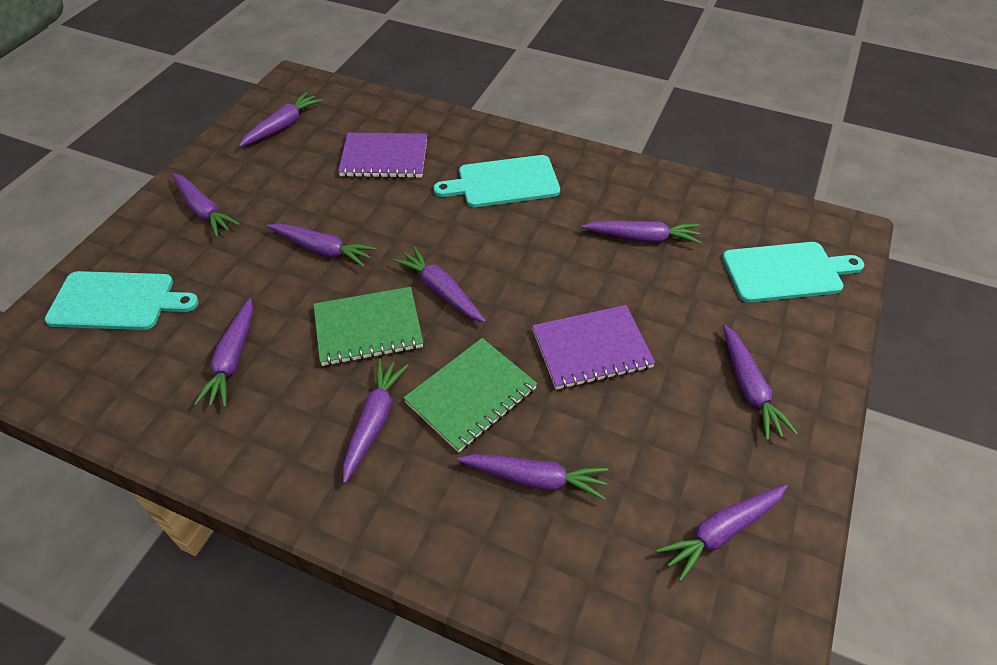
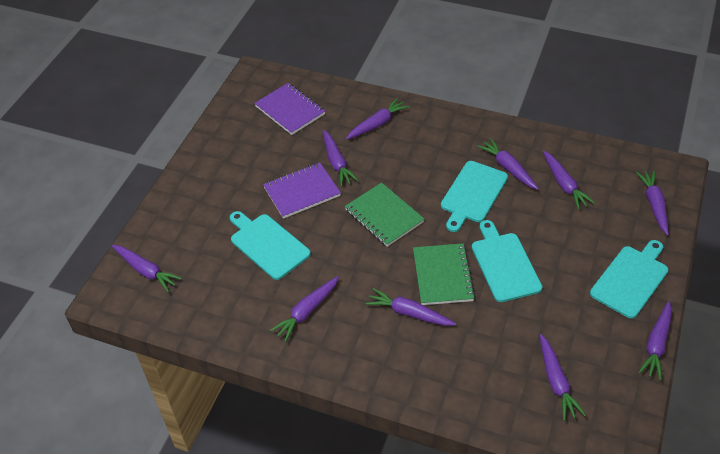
turquoise cutting board: 3 -> 4

